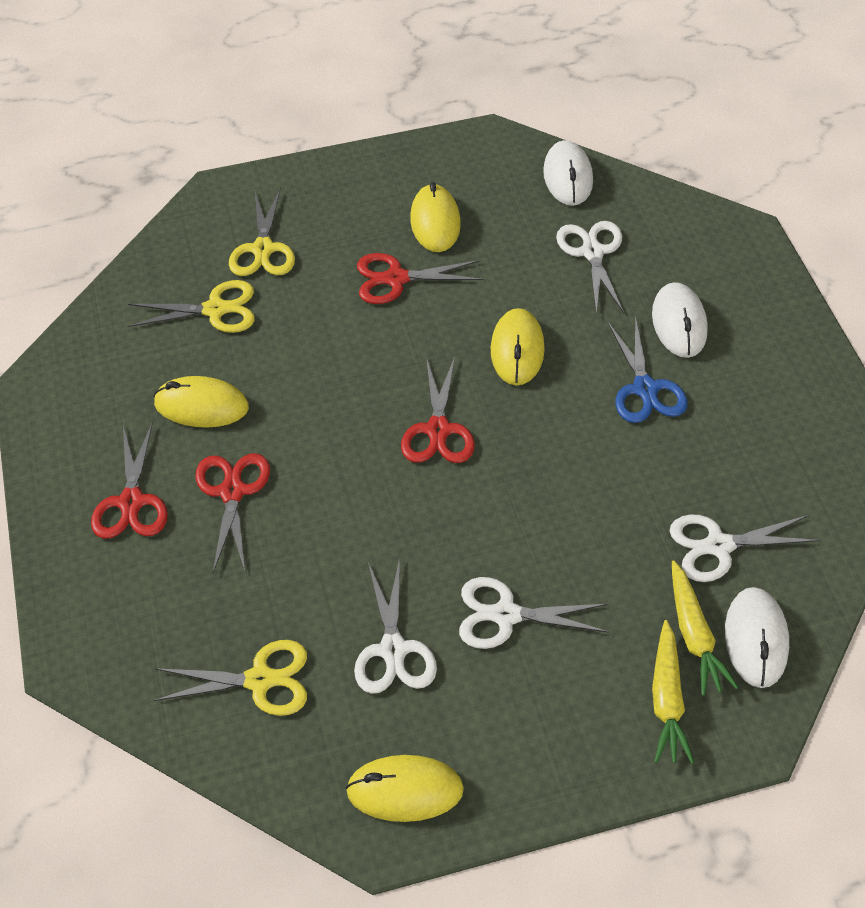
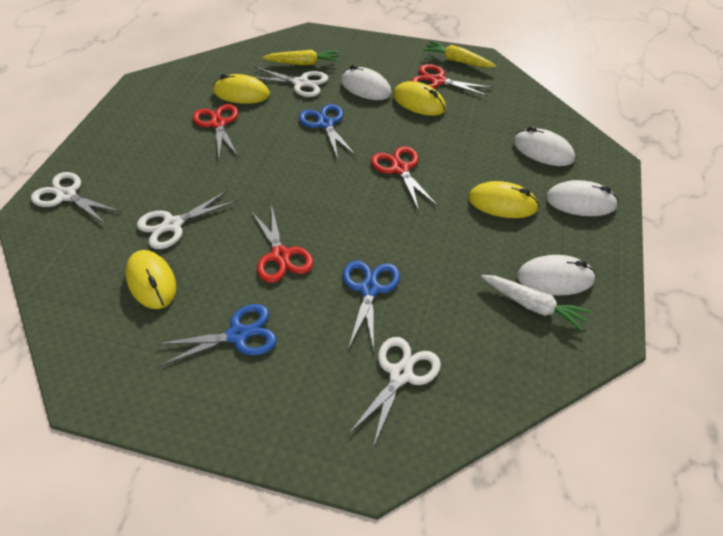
blue scissors: 1 -> 3
white carrot: 0 -> 1
white mouse: 3 -> 4
yellow scissors: 3 -> 0

